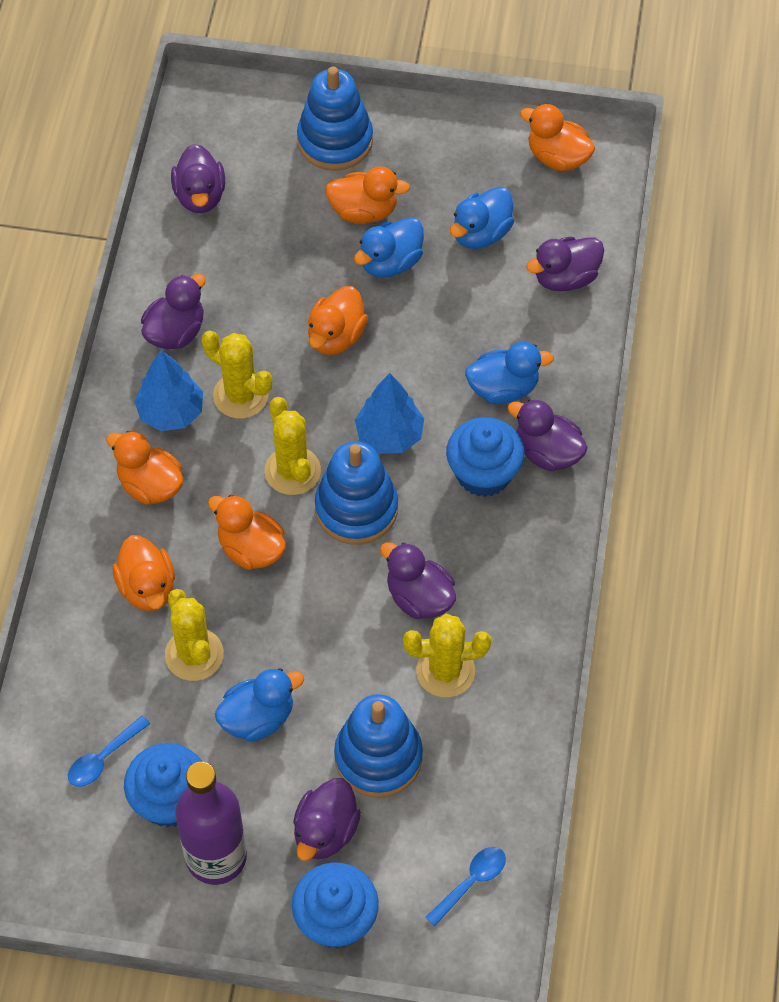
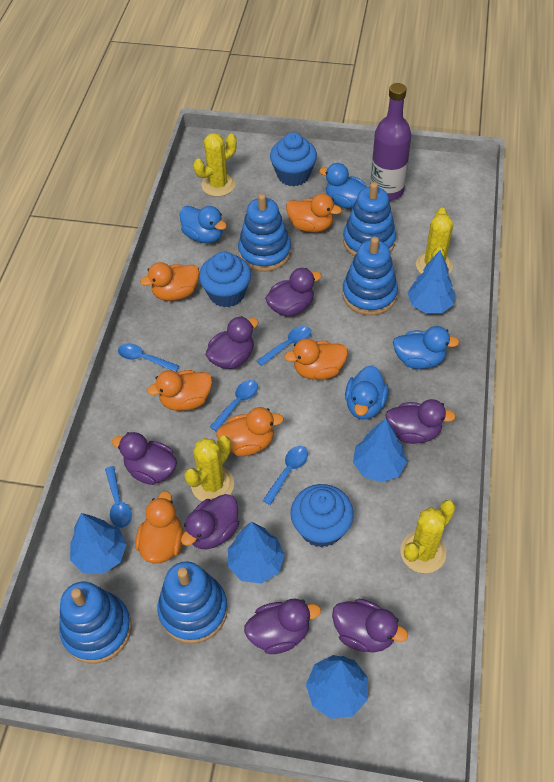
blue spoon: 2 -> 5
blue stacking toy: 3 -> 5
blue tree: 2 -> 5
purple duck: 6 -> 7

